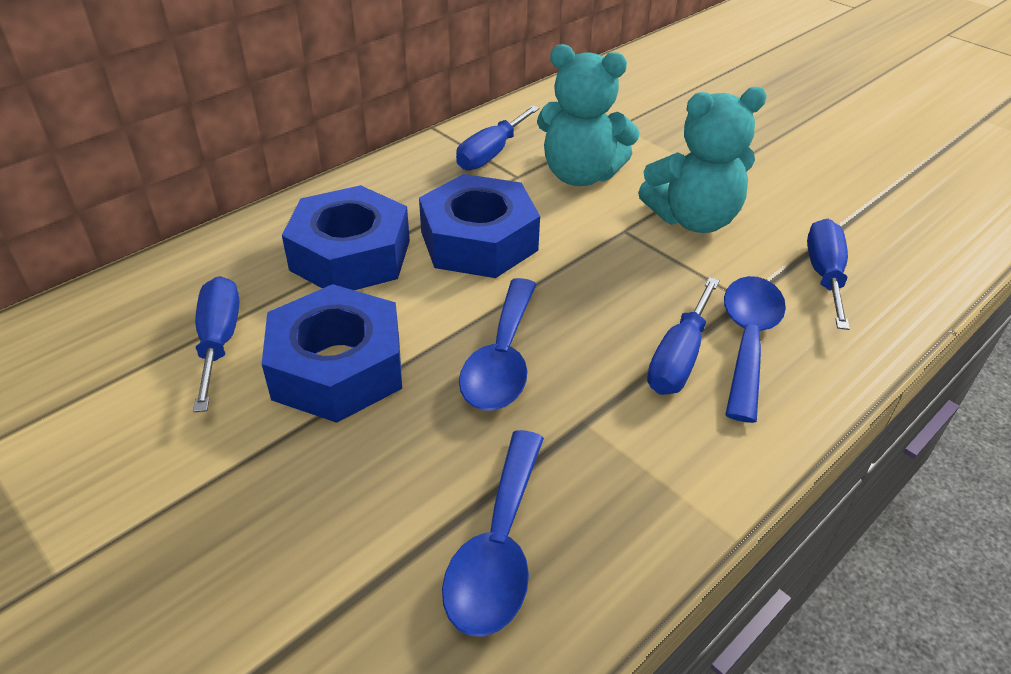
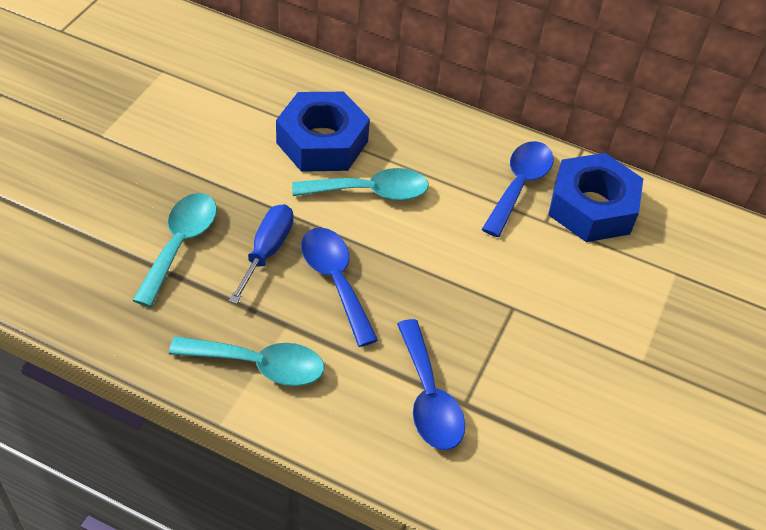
blue nut: 3 -> 2
blue screwdriver: 4 -> 1
turquoise spoon: 0 -> 3
turquoise teddy bear: 2 -> 0

